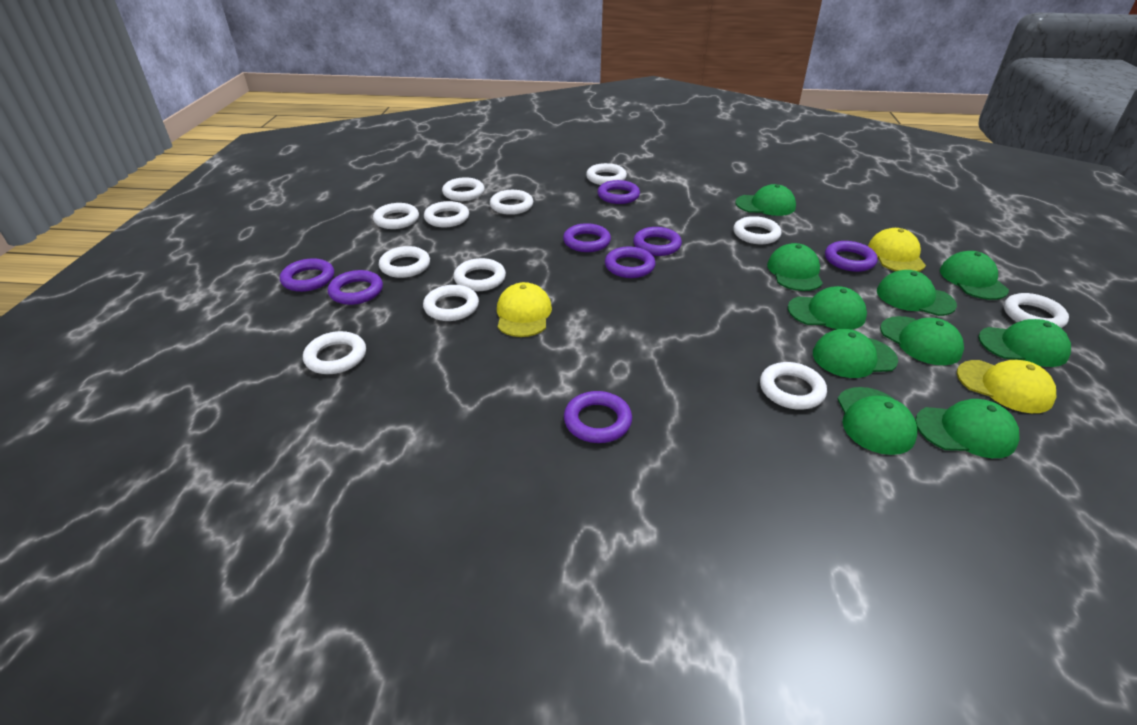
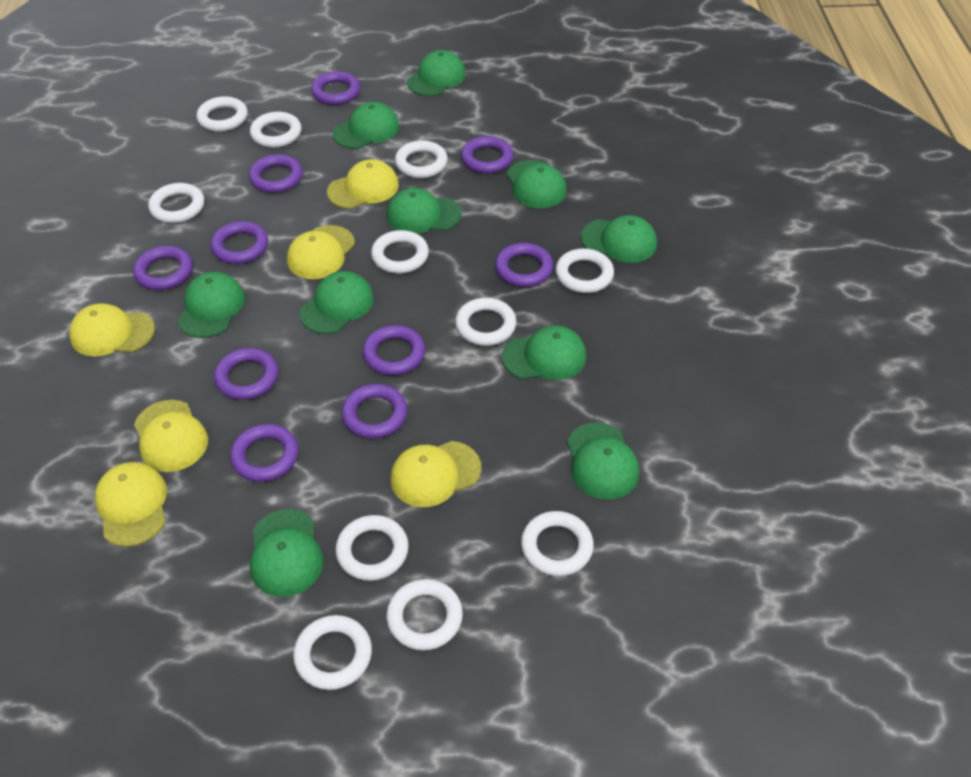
purple ring: 8 -> 10
white ring: 12 -> 11
yellow cap: 3 -> 6

